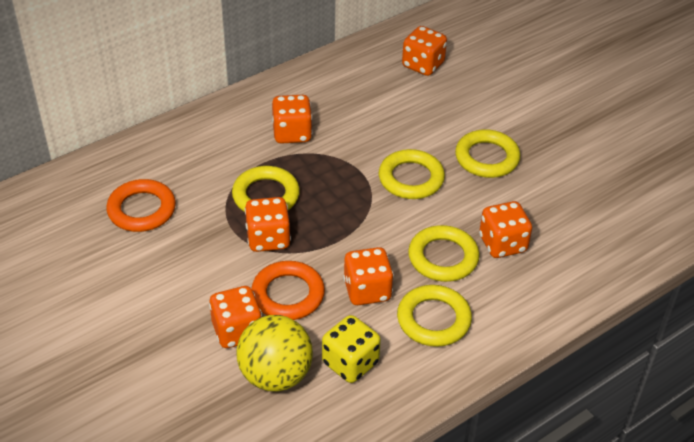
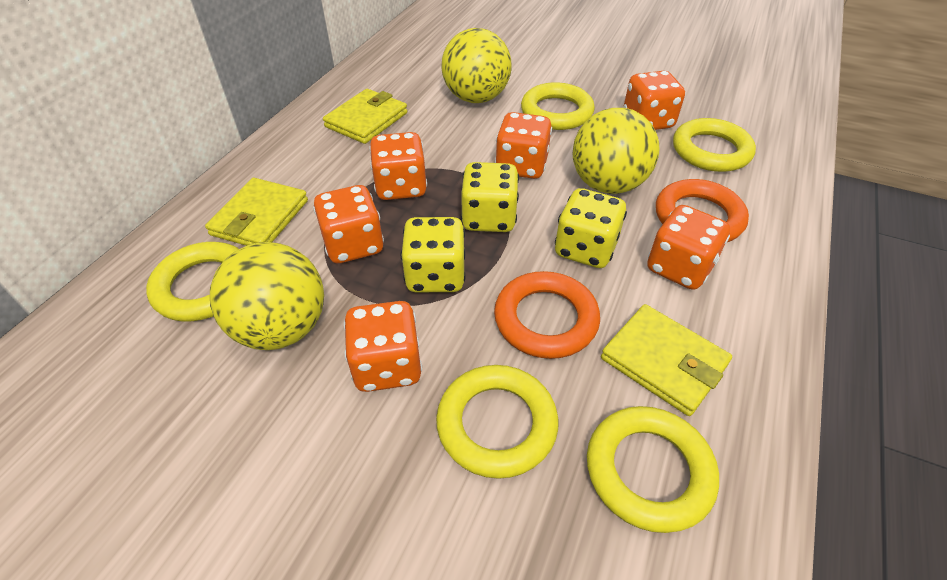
yellow ball: 1 -> 3
yellow dice: 1 -> 3
yellow wallet: 0 -> 3

